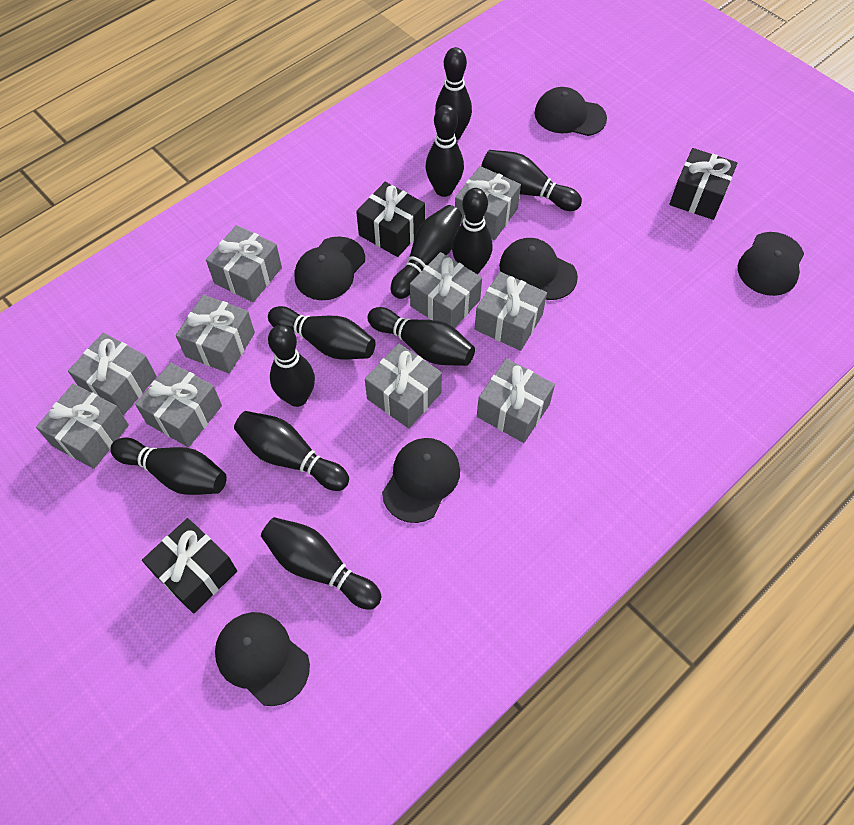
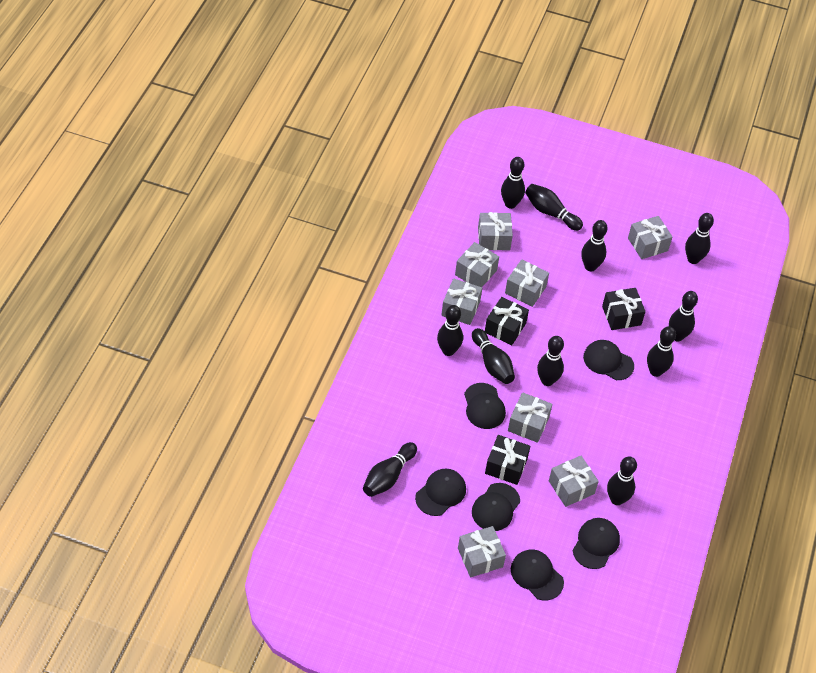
grey gift: 10 -> 8

